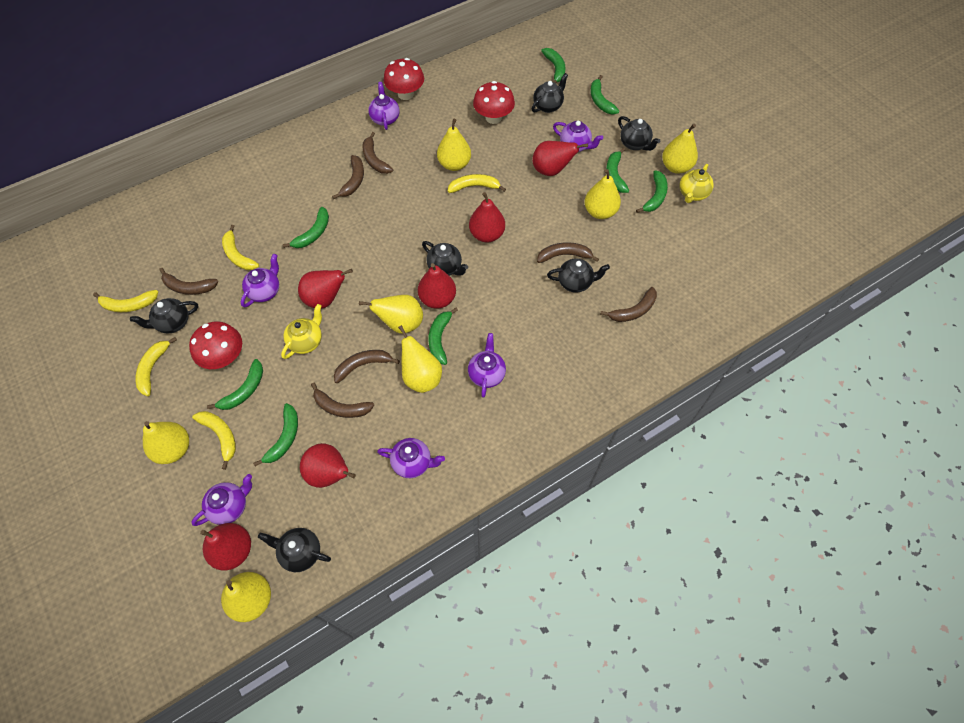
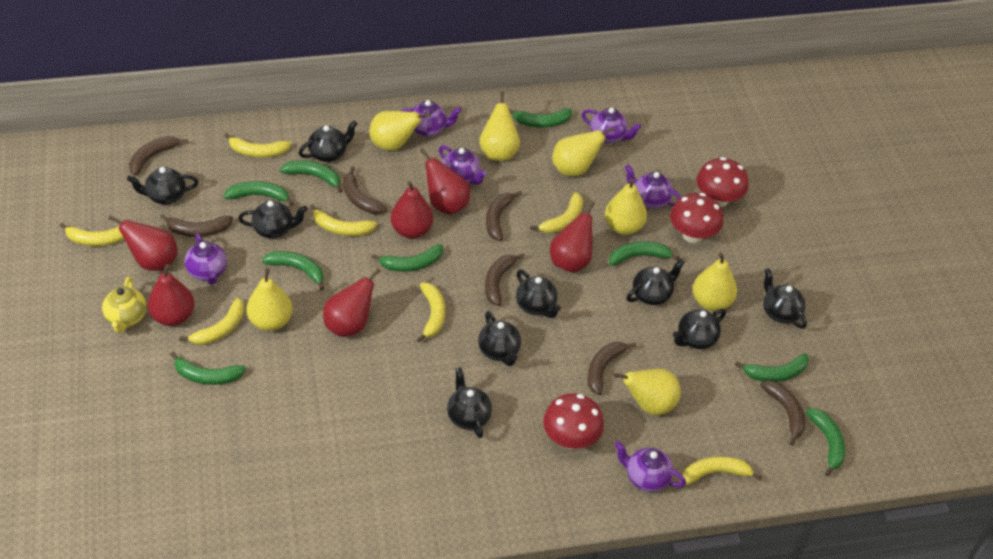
black teapot: 6 -> 9
green banana: 8 -> 9
yellow banana: 5 -> 7
yellow teapot: 2 -> 1

